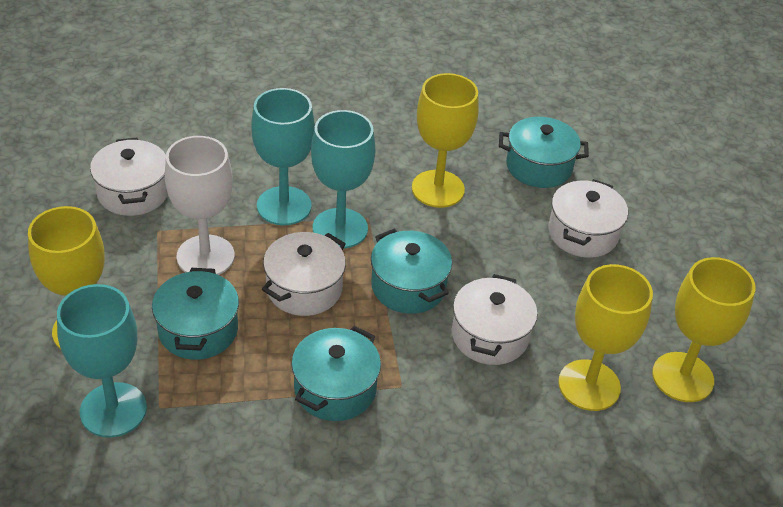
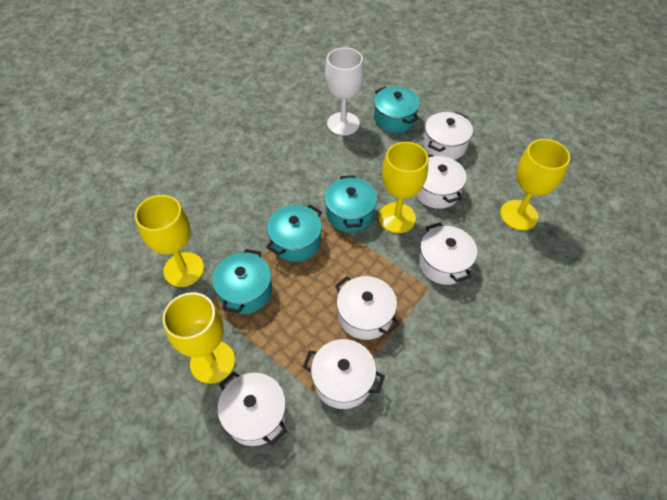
turquoise goblet: 3 -> 0
white pot: 4 -> 6

